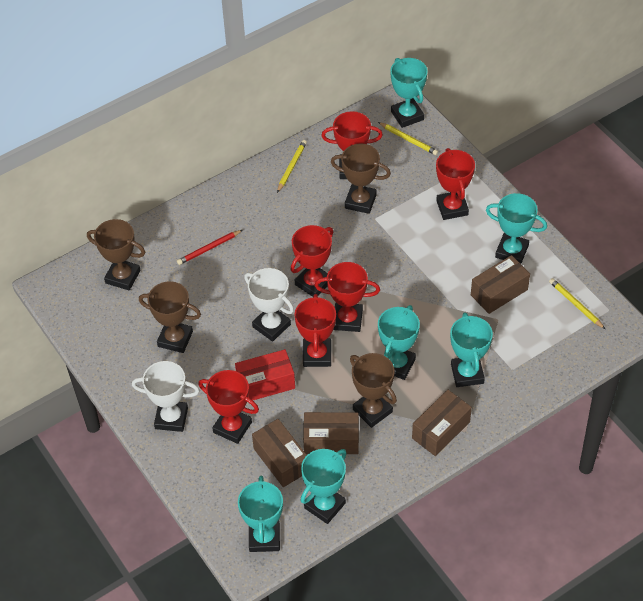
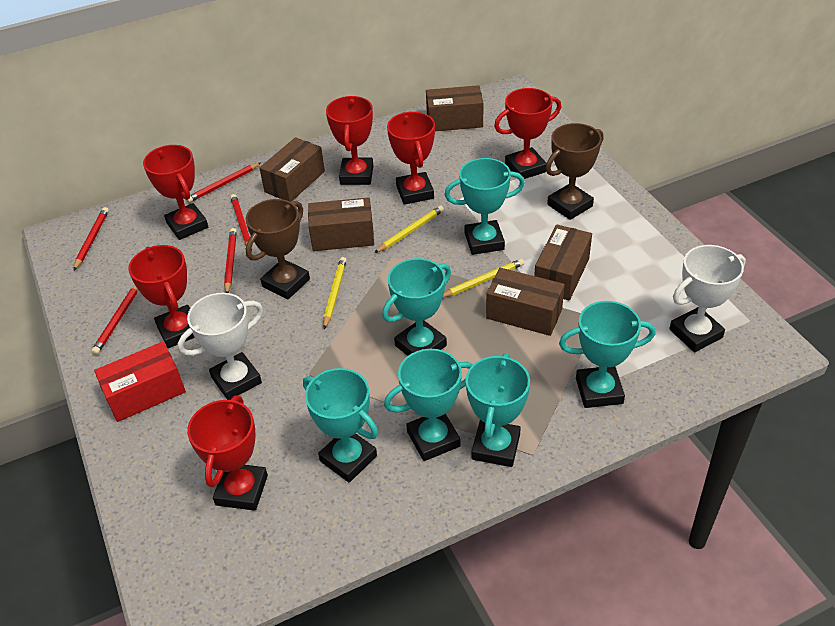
brown box: 4 -> 5
brown trophy: 4 -> 2
red pencil: 1 -> 5

